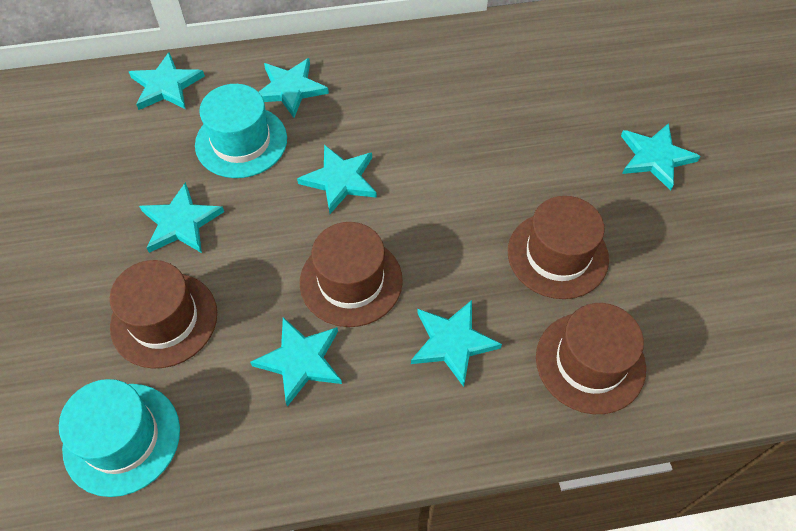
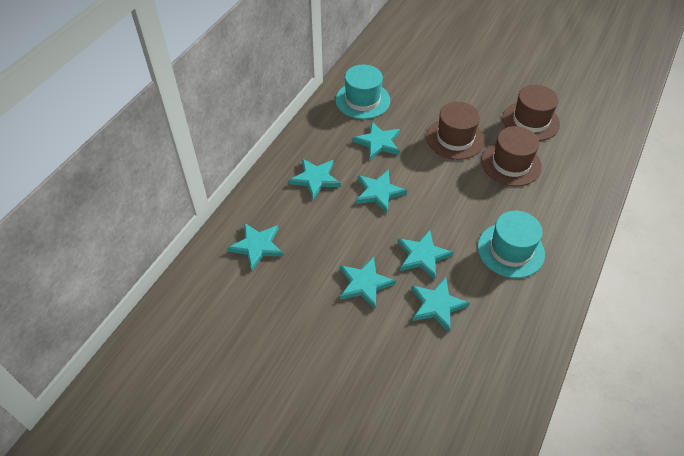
brown hat: 4 -> 3

